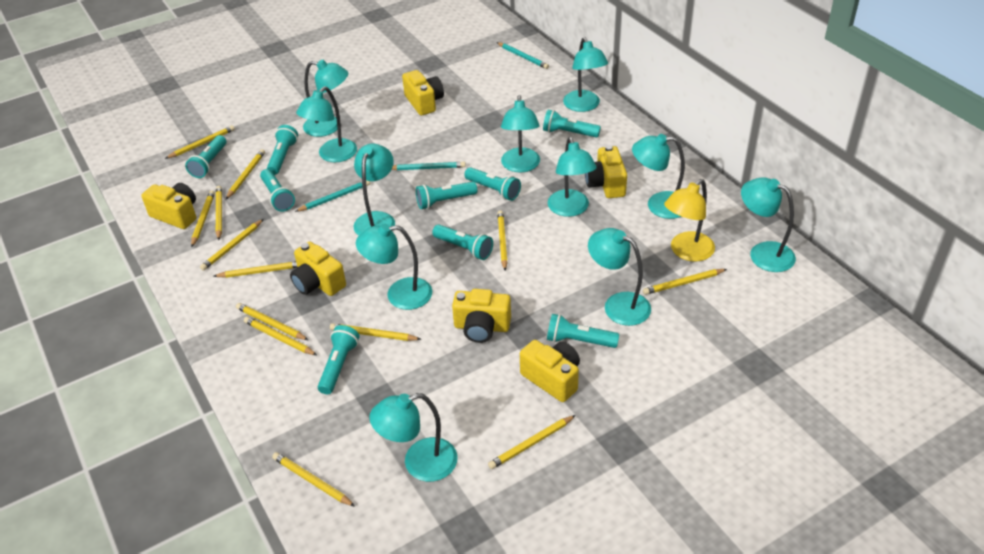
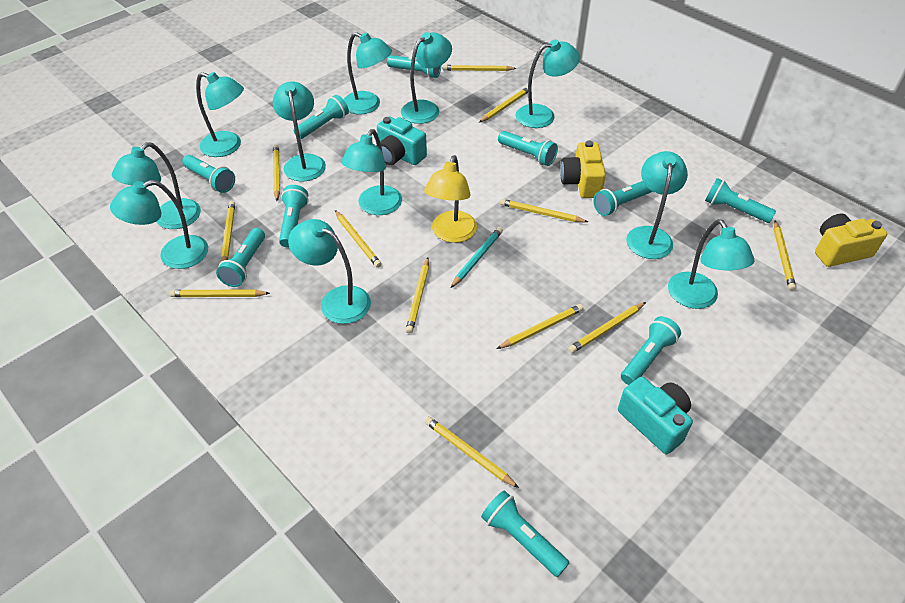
turquoise camera: 0 -> 2
turquoise flashlight: 9 -> 10
turquoise pencil: 3 -> 1
yellow camera: 6 -> 2
yellow pencil: 13 -> 12

